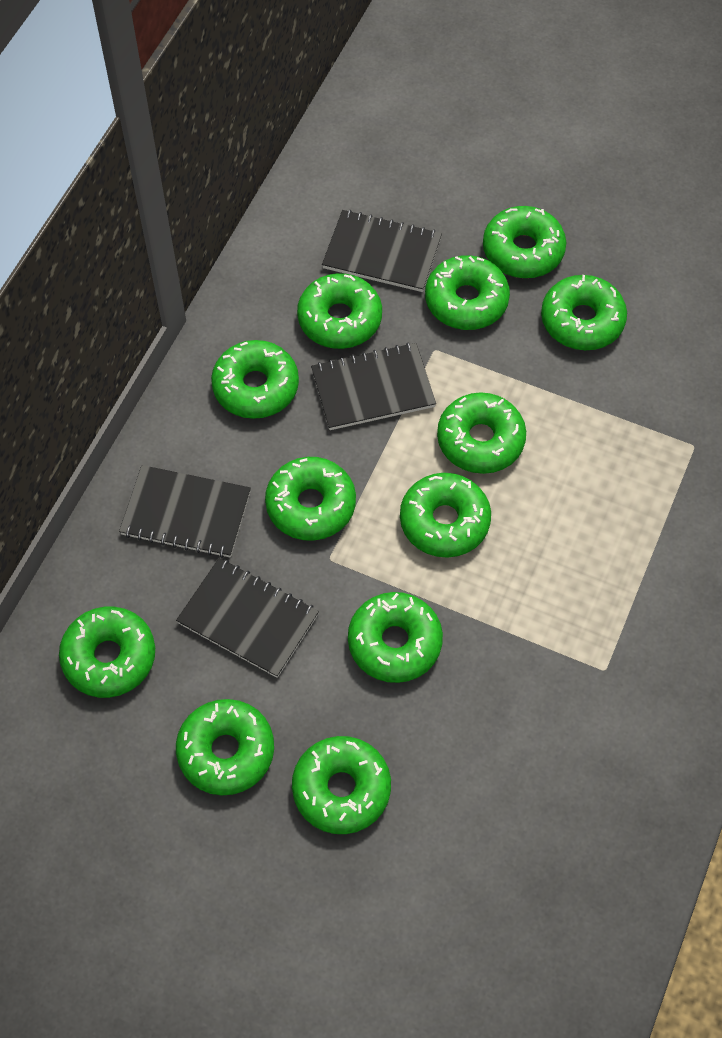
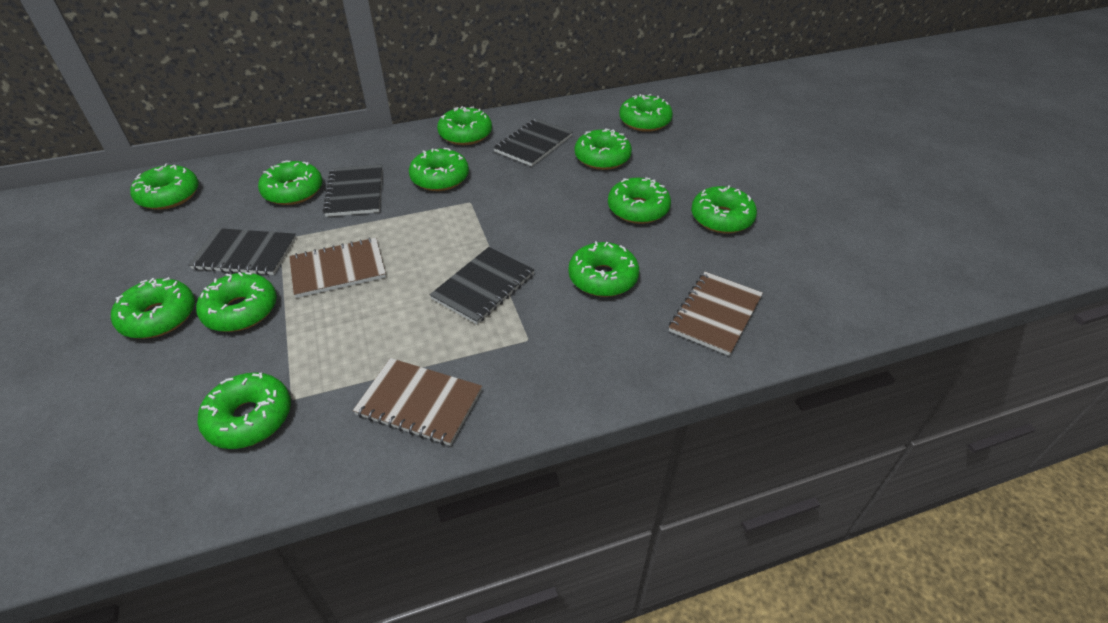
brown notebook: 0 -> 3

